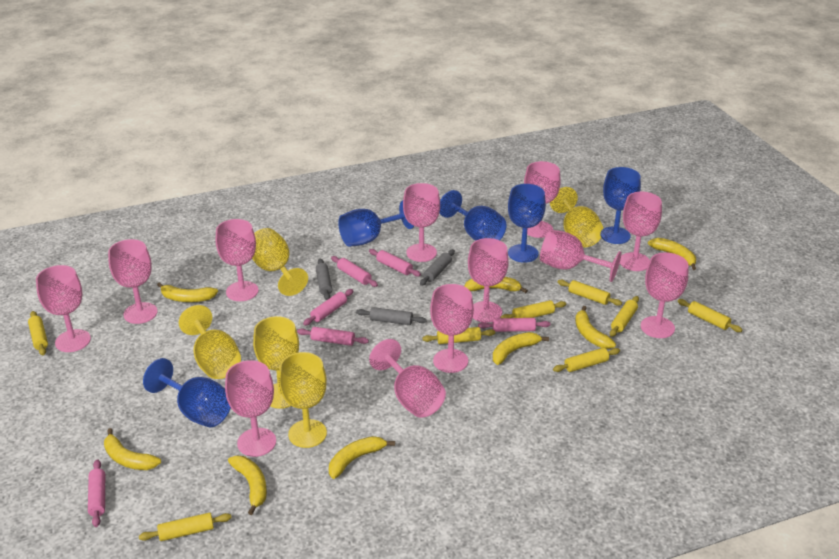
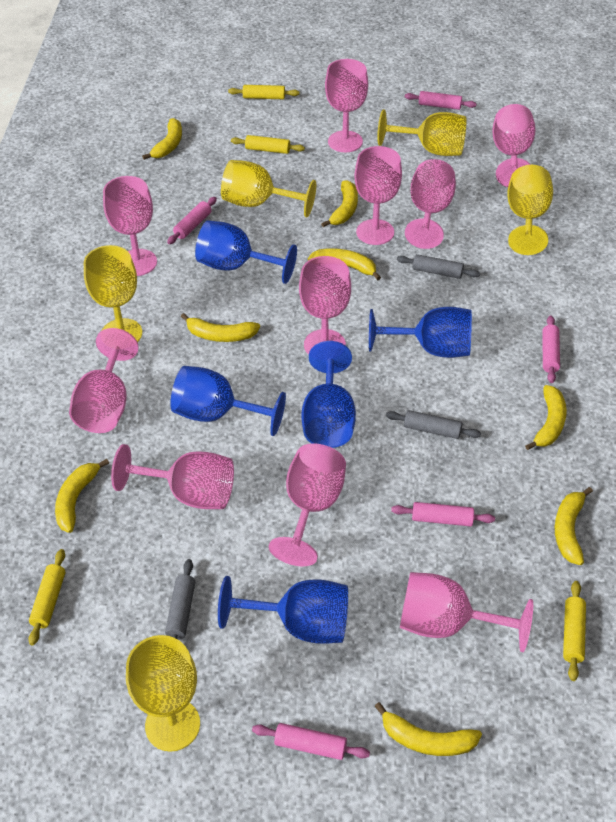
pink goblet: 12 -> 10
pink rolling pin: 6 -> 5
yellow rolling pin: 8 -> 4

